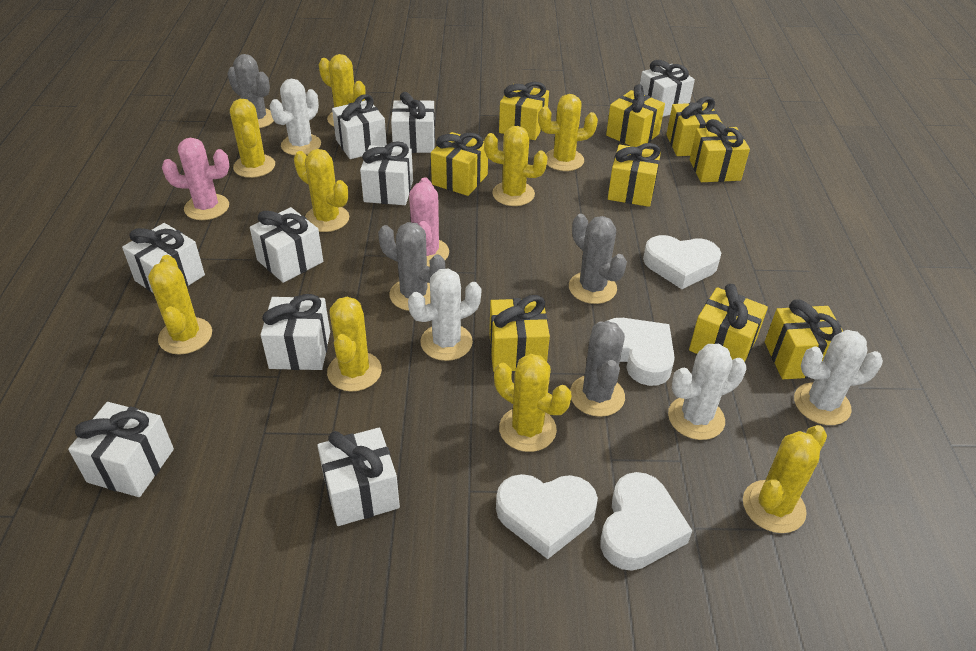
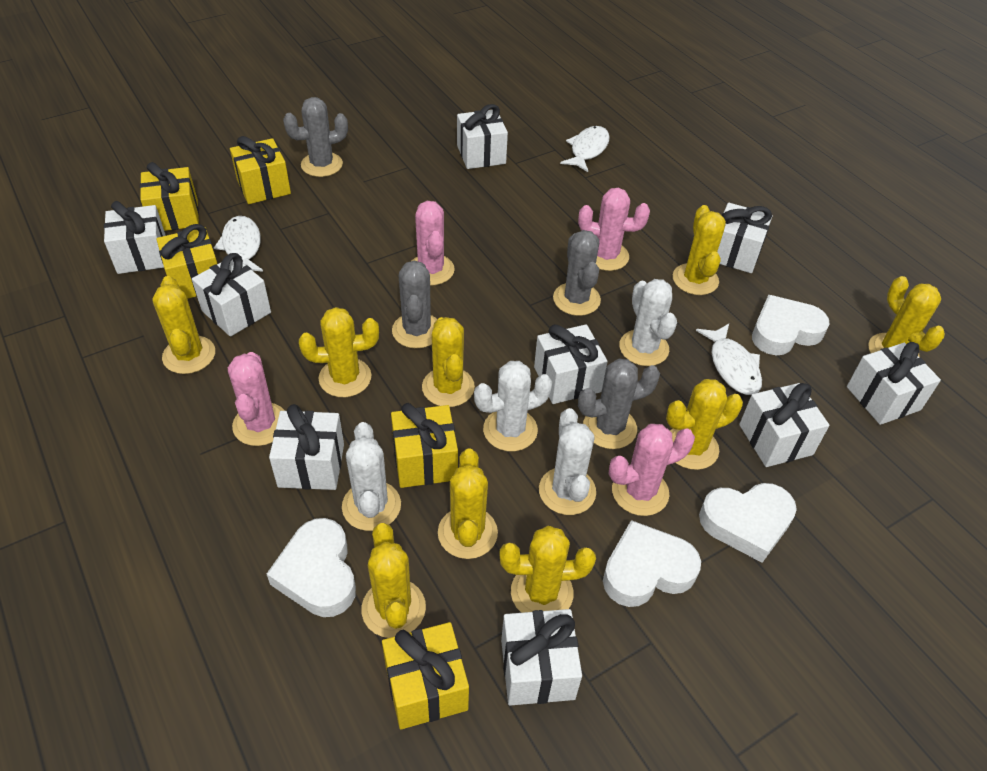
pink cactus: 2 -> 4
white fish: 0 -> 3
yellow gift: 9 -> 5

